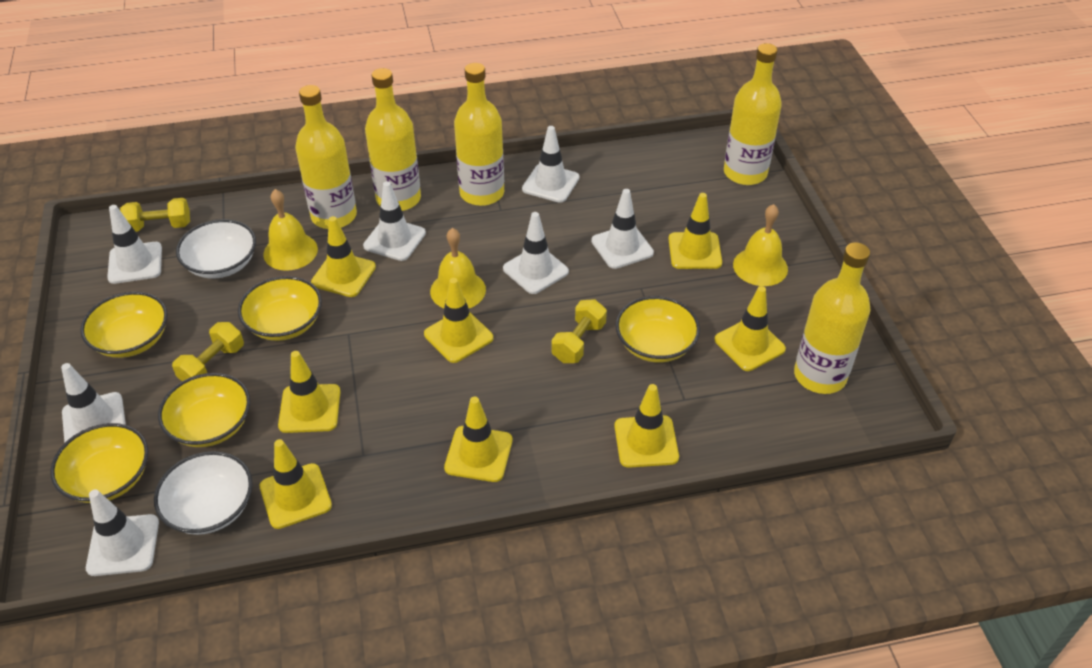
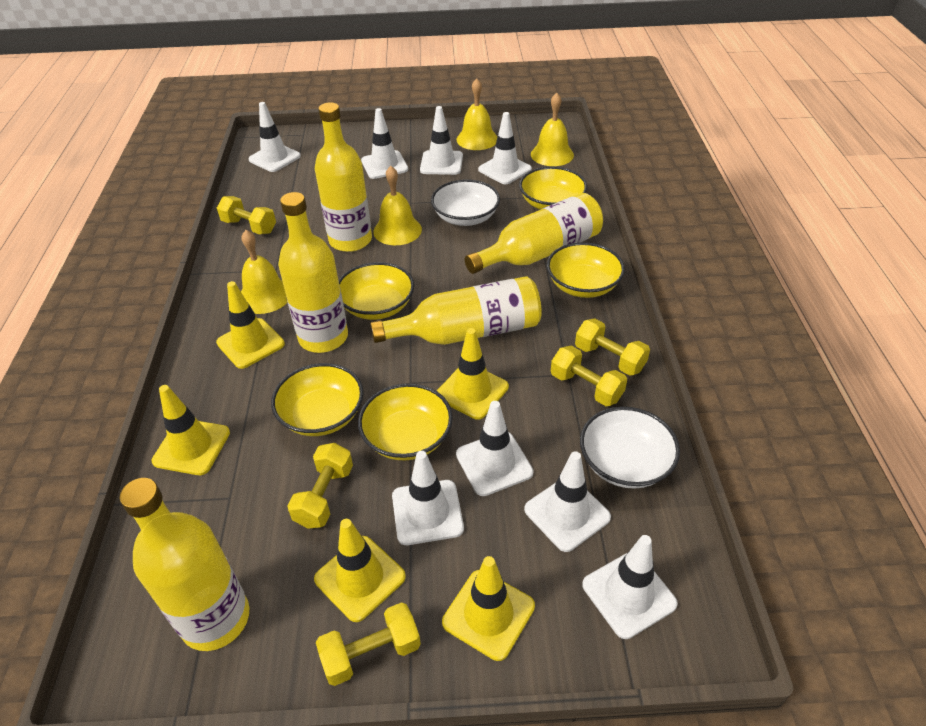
white traffic cone: 7 -> 8
yellow bell: 3 -> 4
yellow dumbbell: 3 -> 5
yellow traffic cone: 8 -> 5

